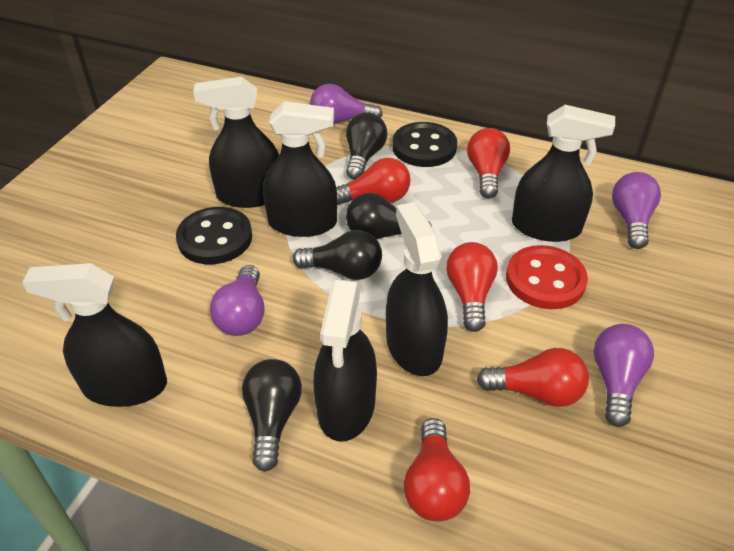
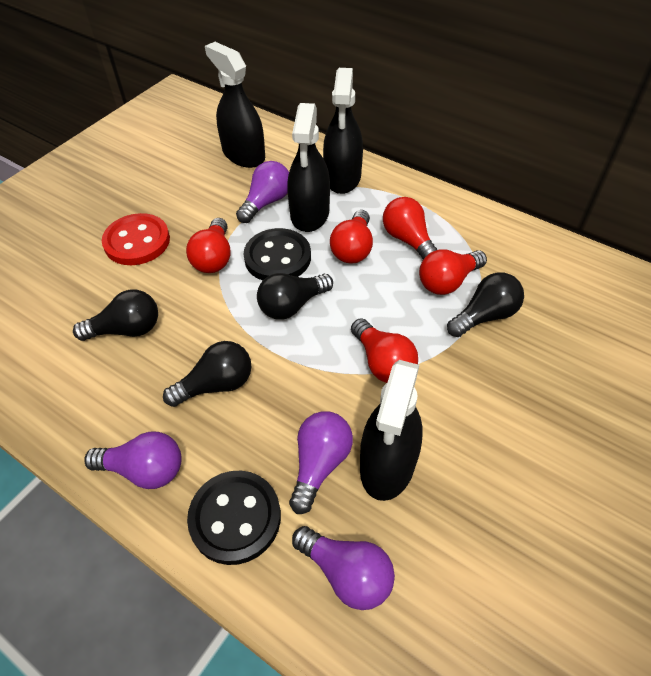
black spray bottle: 6 -> 4

